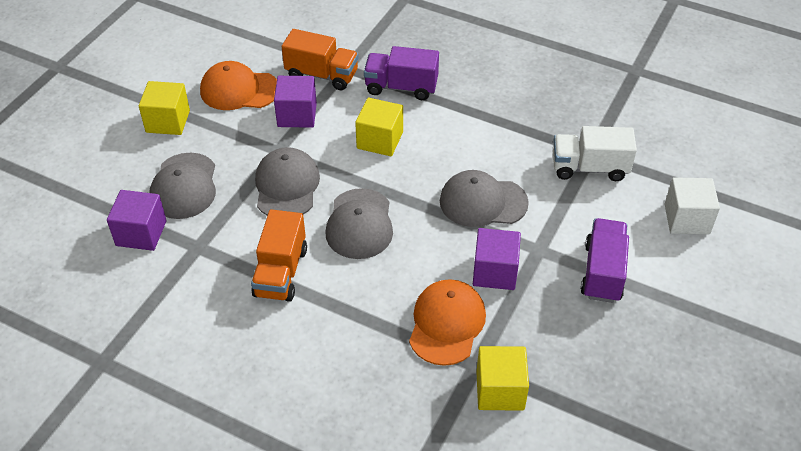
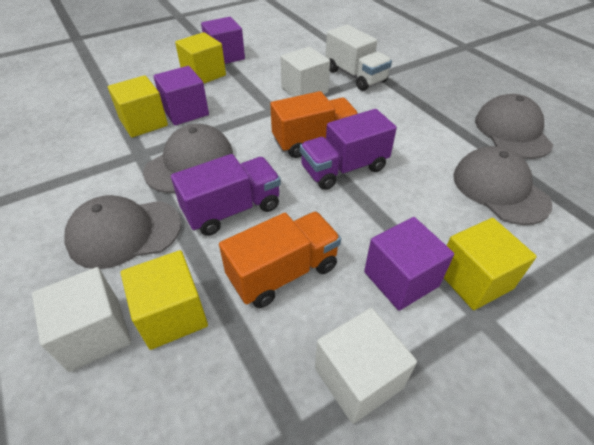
orange cap: 2 -> 0
white cube: 1 -> 3
yellow cube: 3 -> 4

